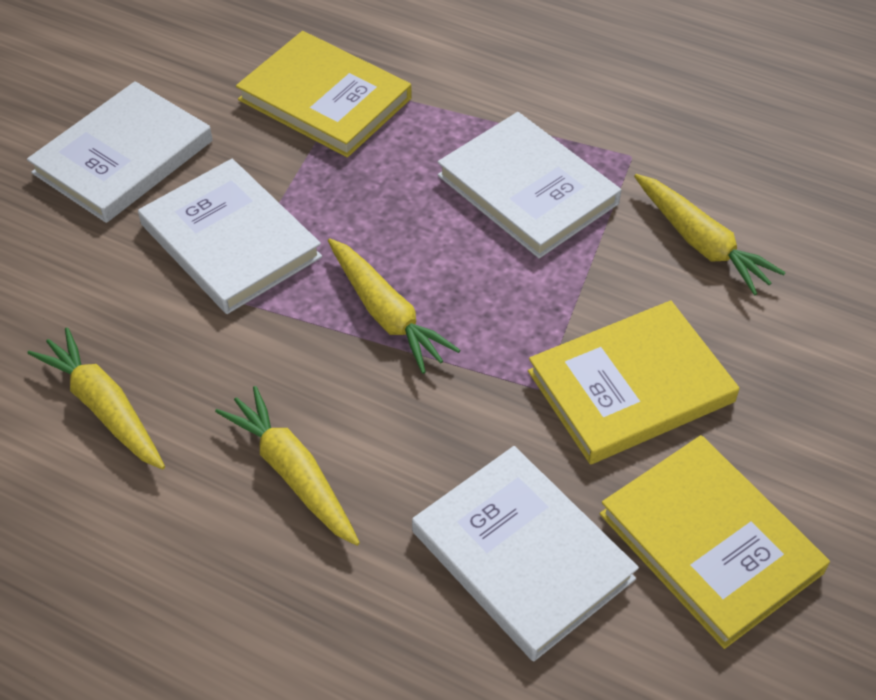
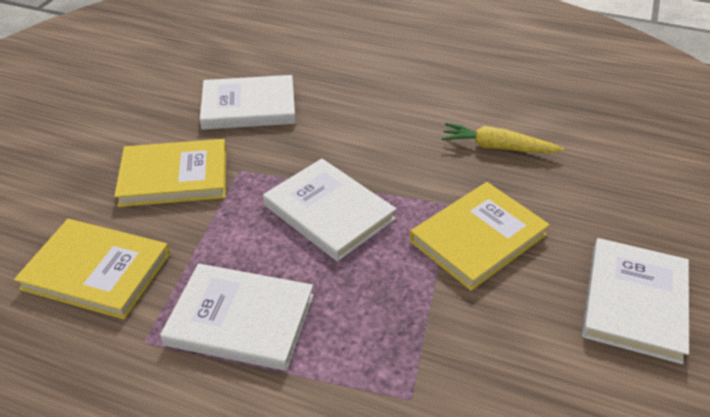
yellow carrot: 4 -> 1

